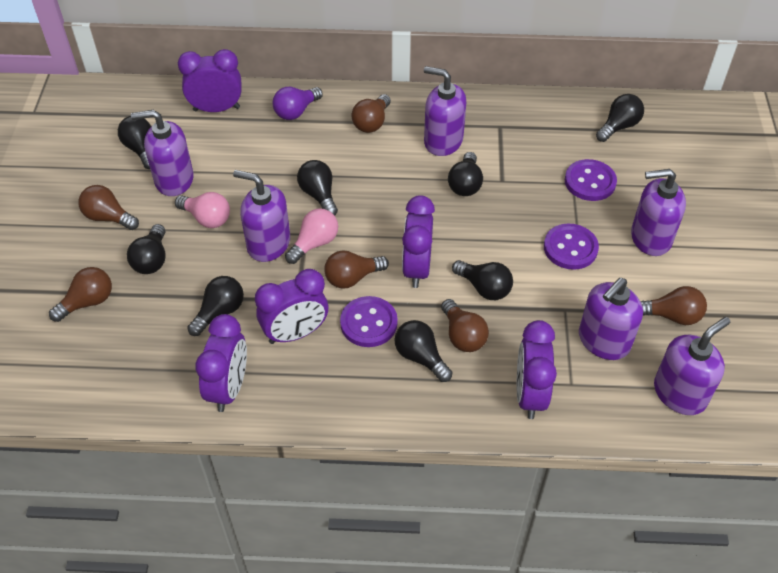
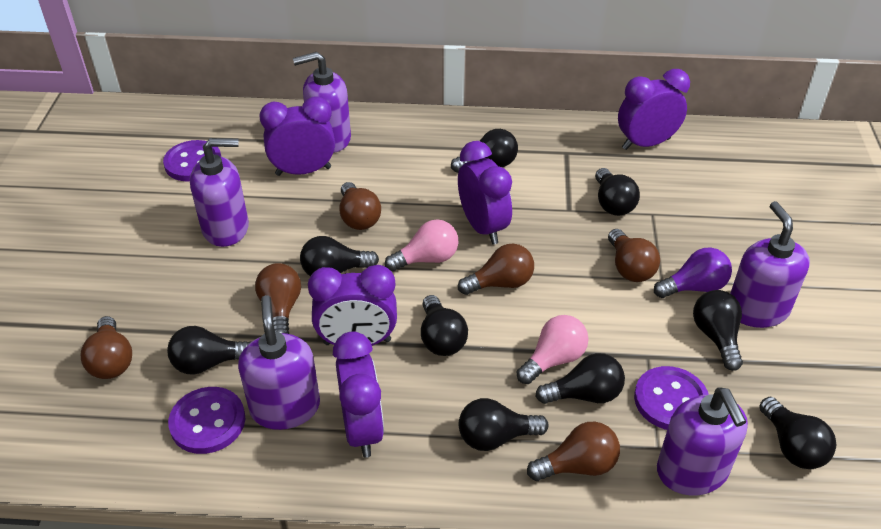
black light bulb: 8 -> 9
purple soap dispenser: 6 -> 5

